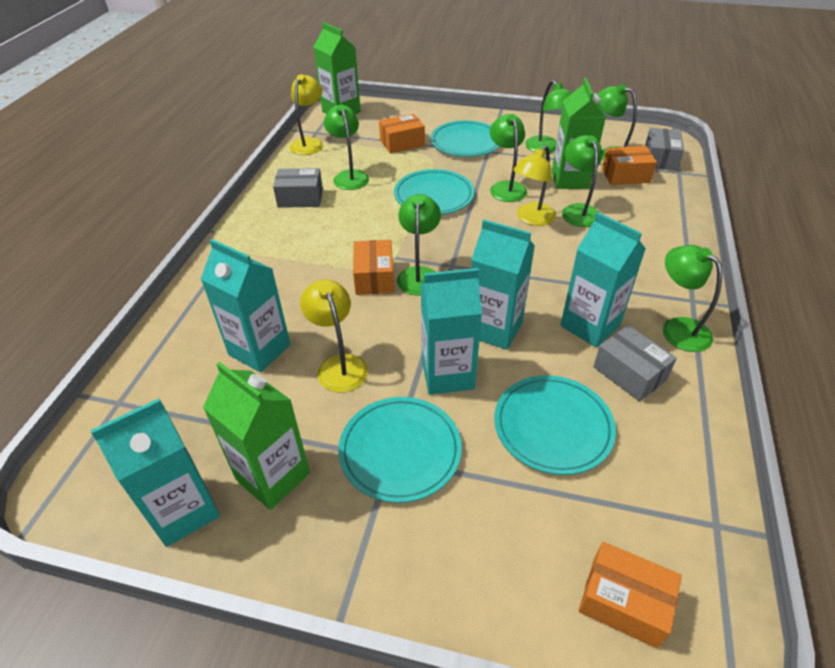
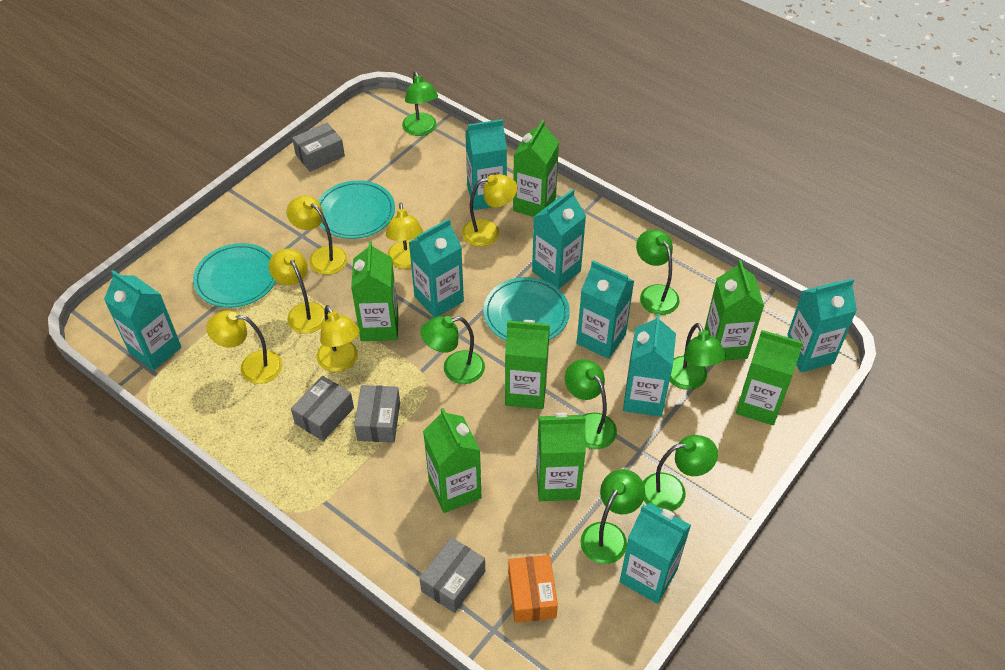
green carton: 3 -> 7
grey box: 3 -> 4
orange box: 4 -> 1
turquoise carton: 5 -> 8
turquoise plate: 4 -> 3
yellow lamp: 3 -> 6

